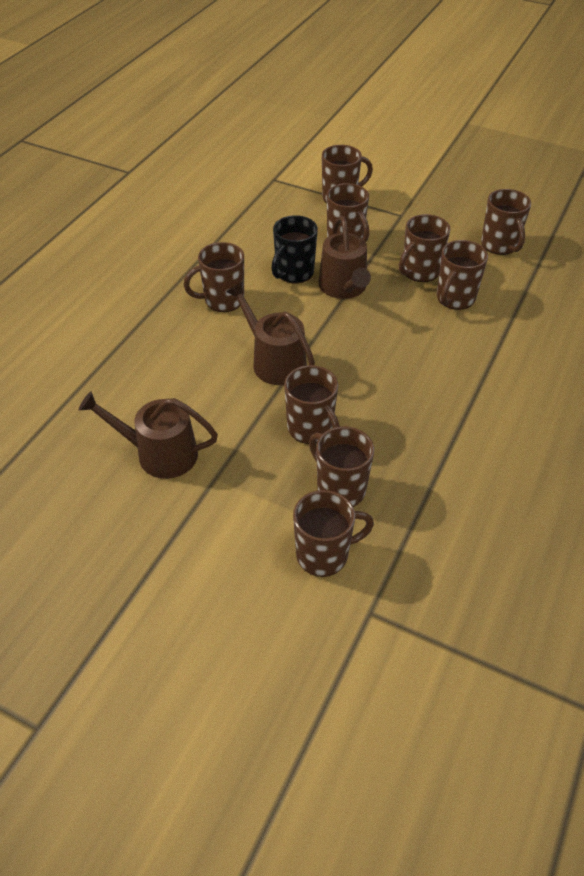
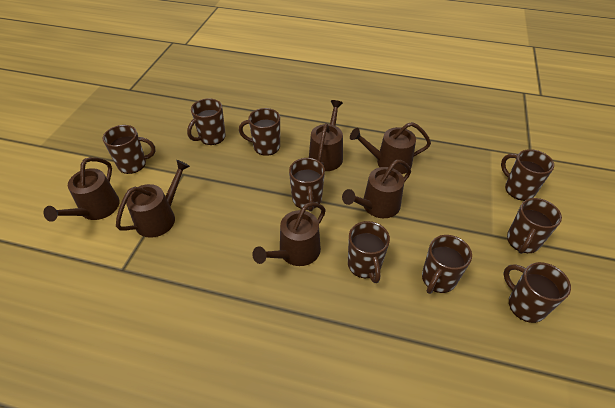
black mug: 1 -> 0
brown watering can: 3 -> 6

